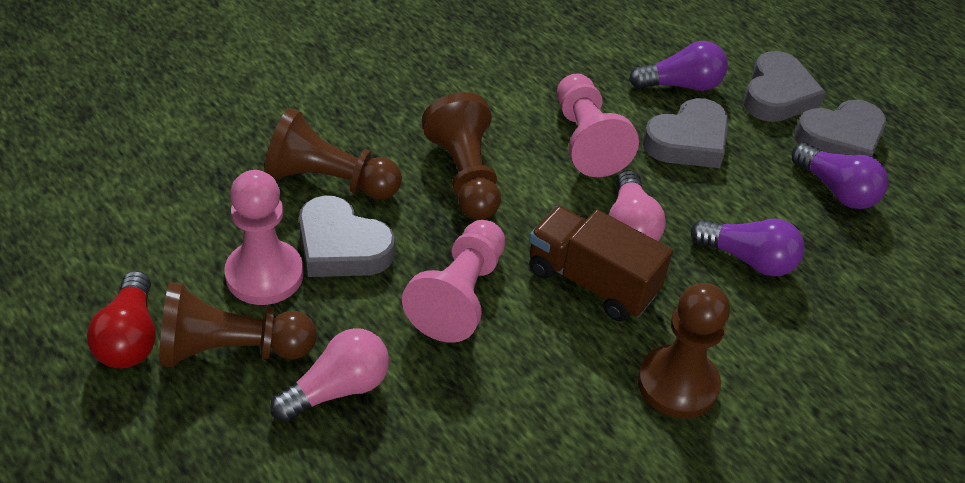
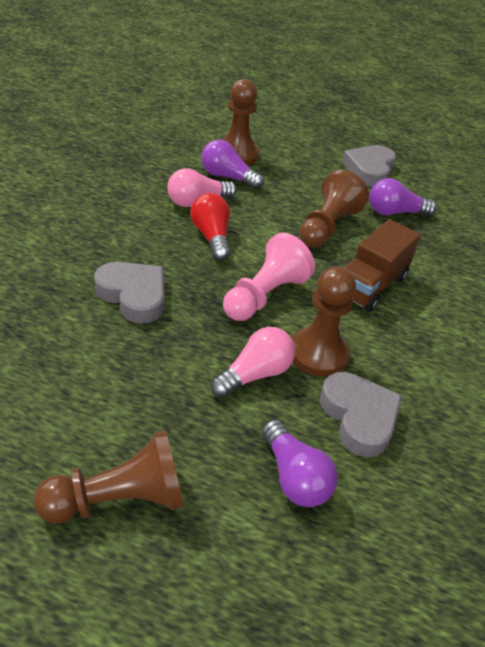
grey heart: 4 -> 3
pink pawn: 3 -> 1

